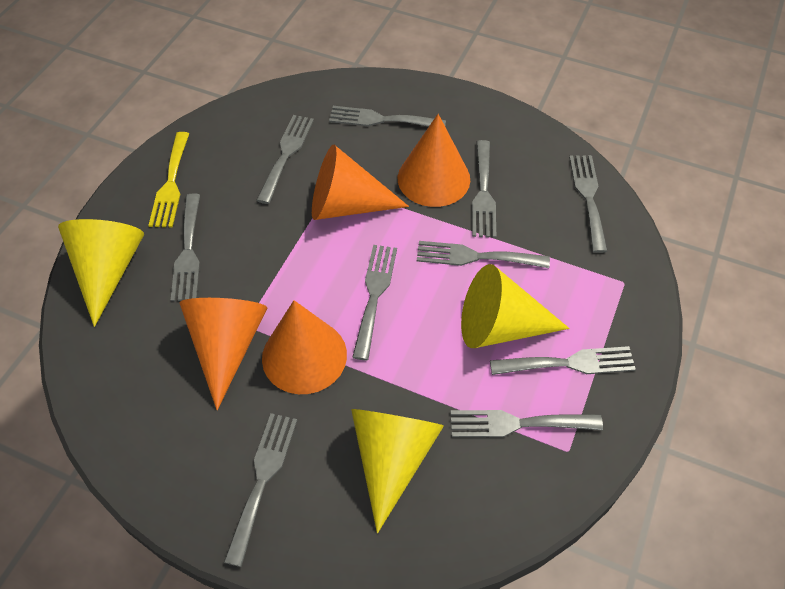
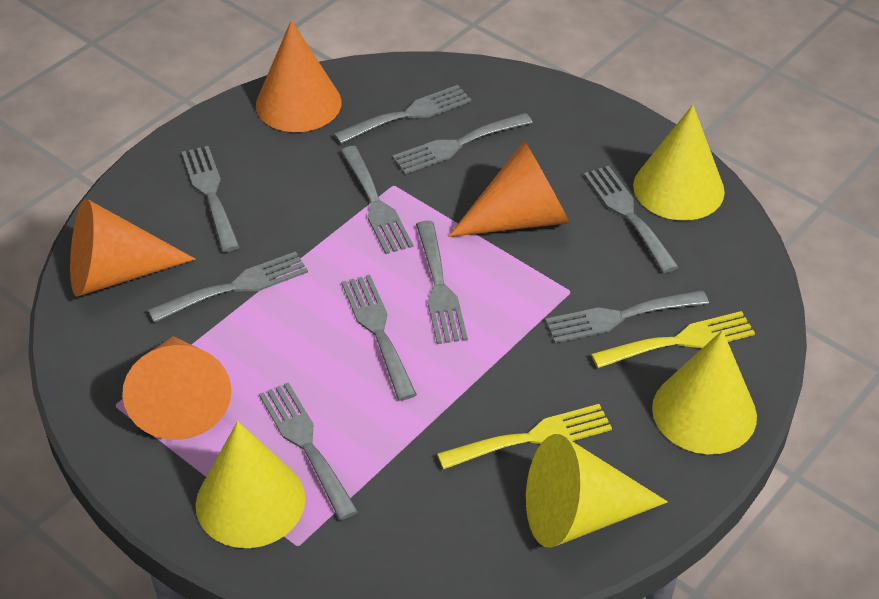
yellow cone: 3 -> 4
yellow fork: 1 -> 2

